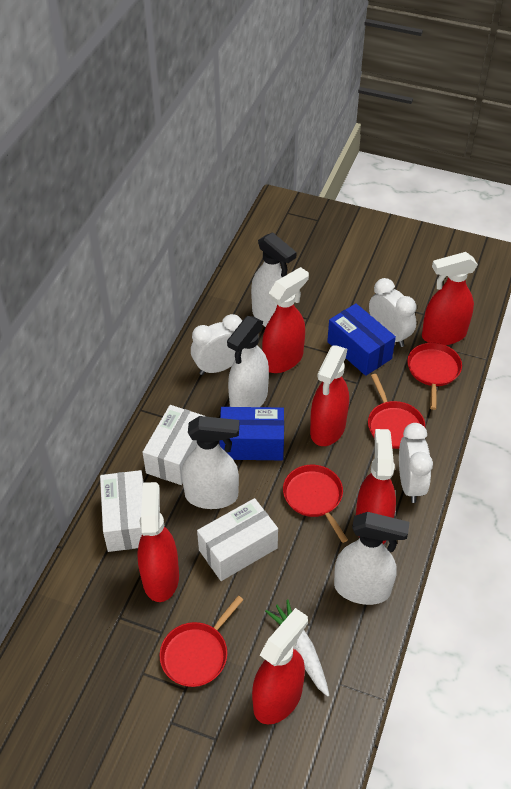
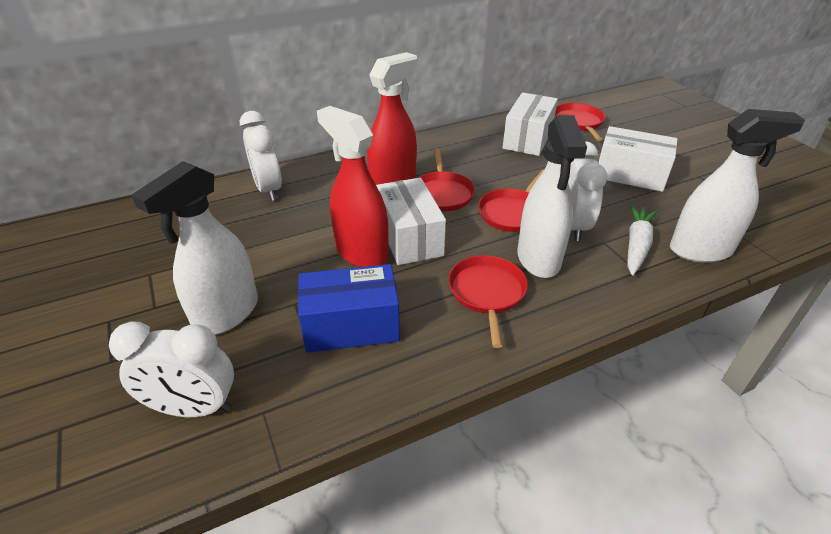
blue box: 2 -> 1
red spray bottle: 6 -> 2
white spray bottle: 4 -> 3

